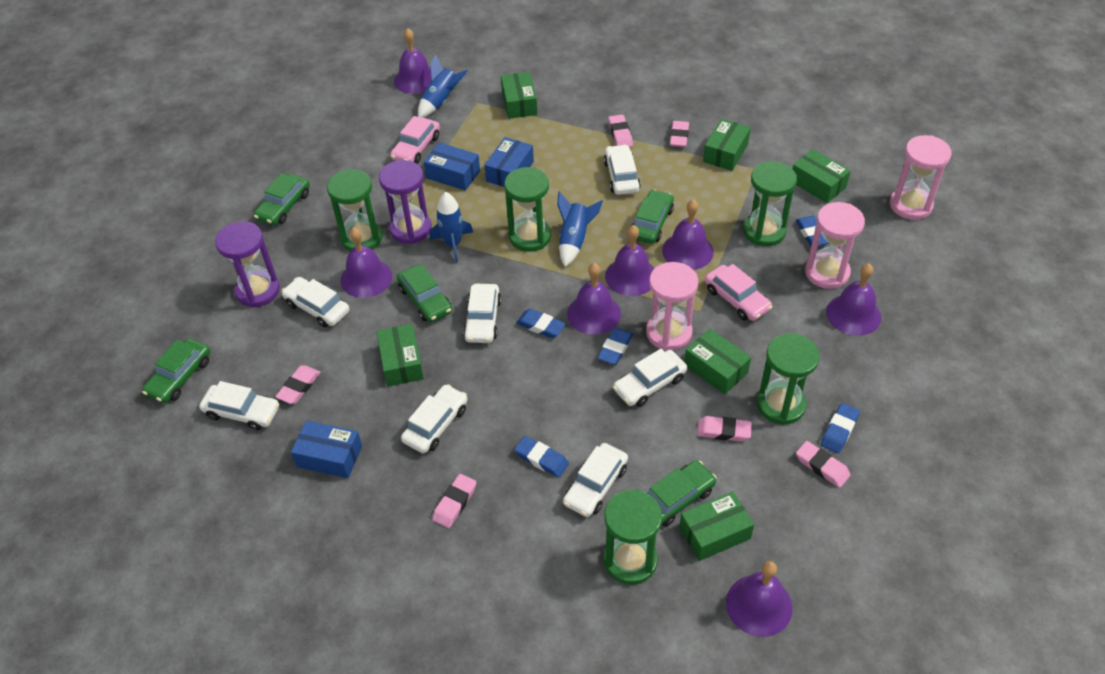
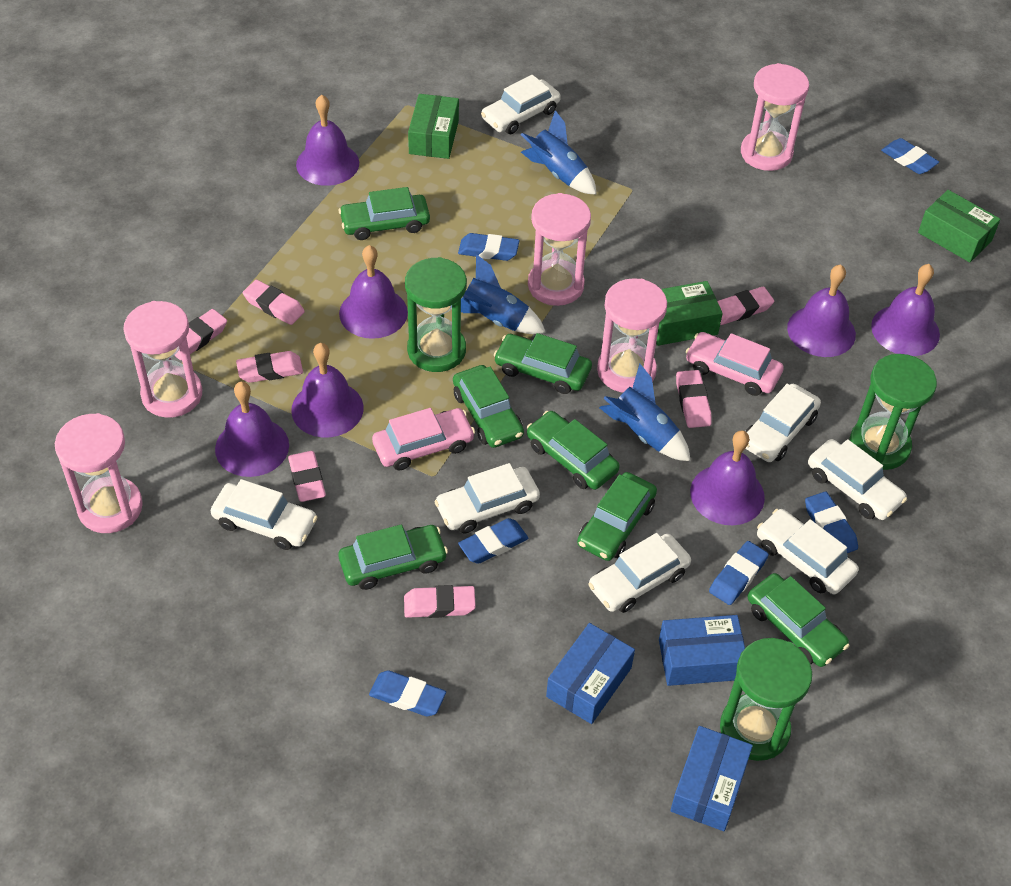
blue eraser: 5 -> 6
green box: 6 -> 3
green car: 5 -> 7
green hourglass: 5 -> 3
pink eraser: 6 -> 7
pink hourglass: 3 -> 5
purple hourglass: 2 -> 0

